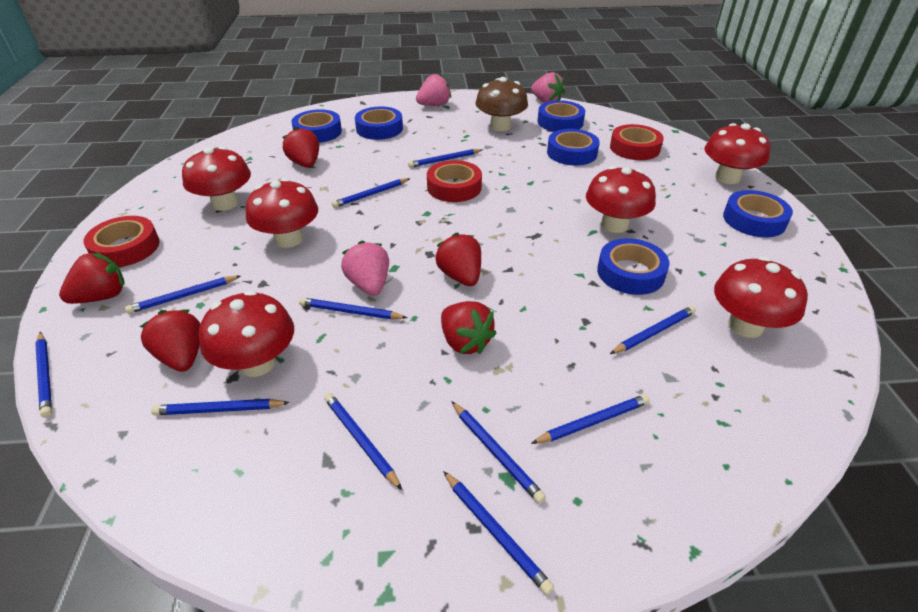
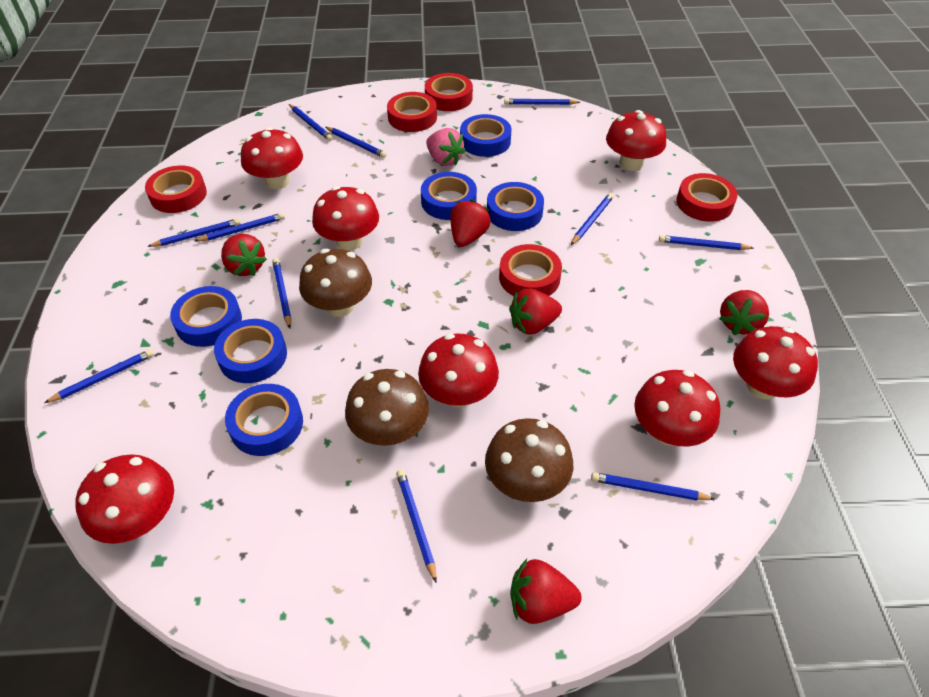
brown mushroom: 1 -> 3
pink strawberry: 3 -> 1
red mushroom: 6 -> 7
red tape: 3 -> 5

